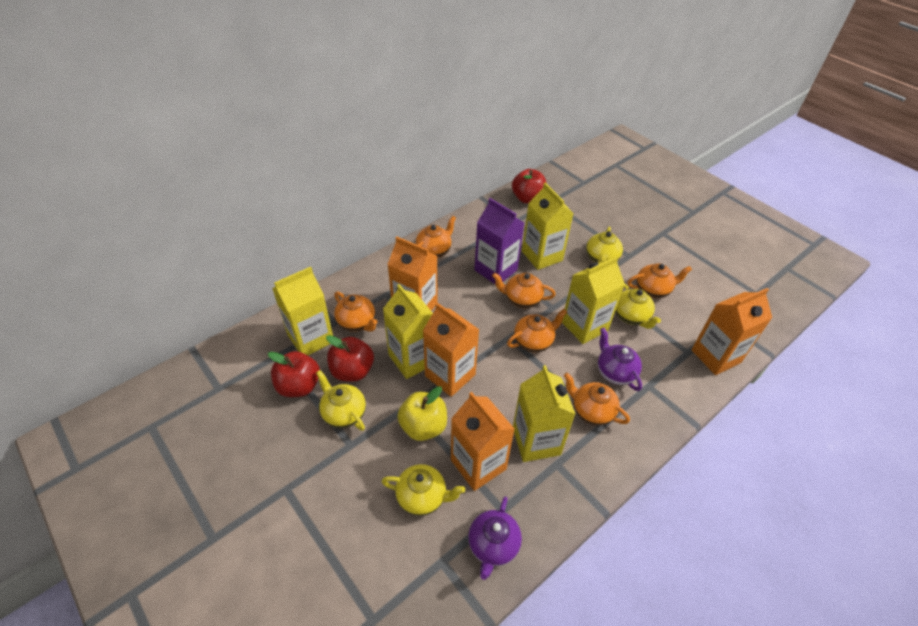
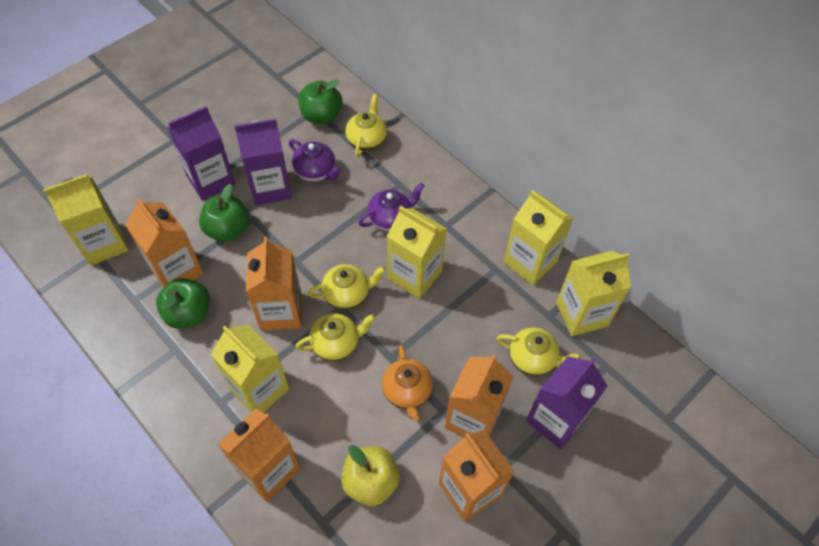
green apple: 0 -> 3
orange carton: 4 -> 5
orange teapot: 6 -> 1
purple carton: 1 -> 3
red apple: 3 -> 0

